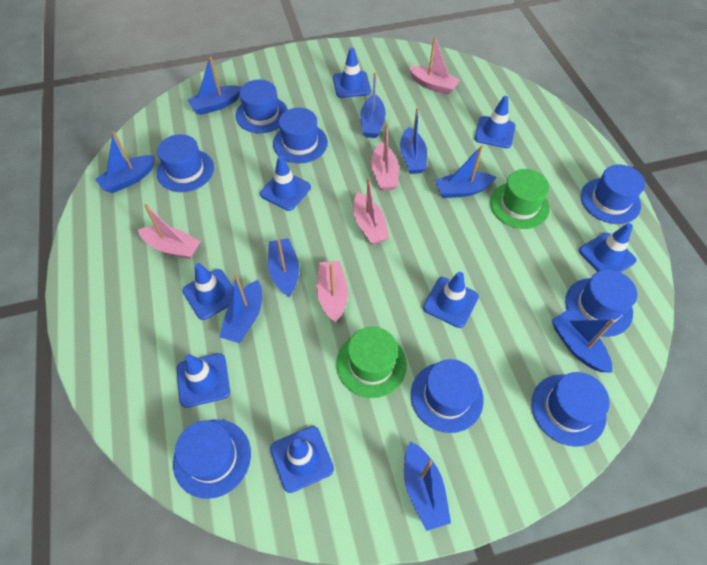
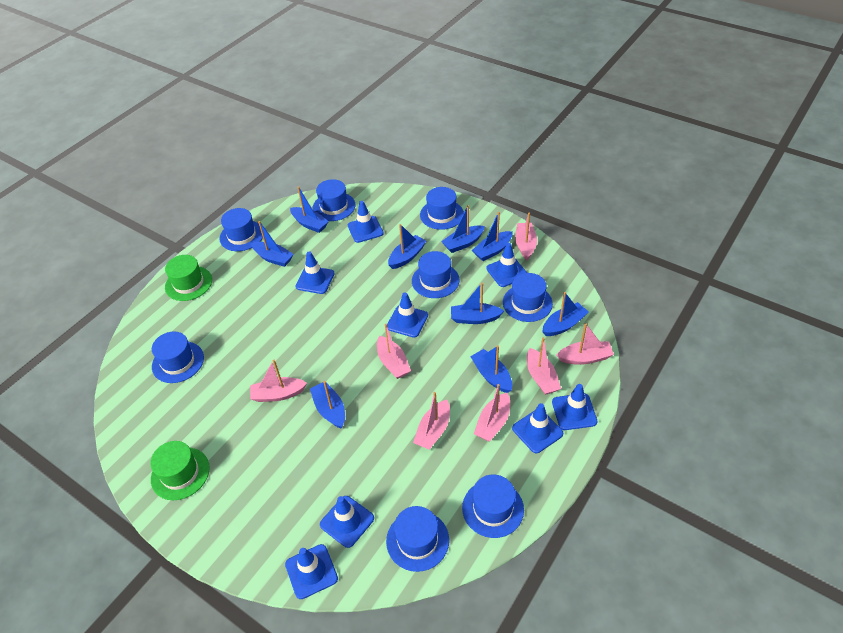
pink boat: 5 -> 7

